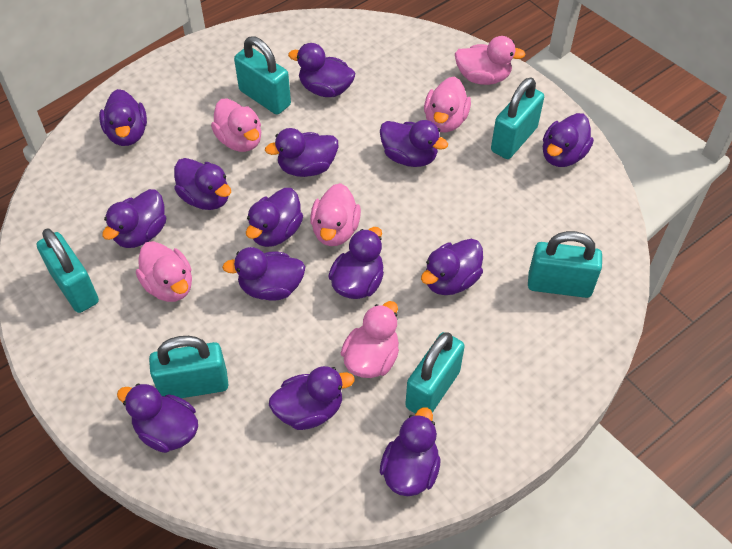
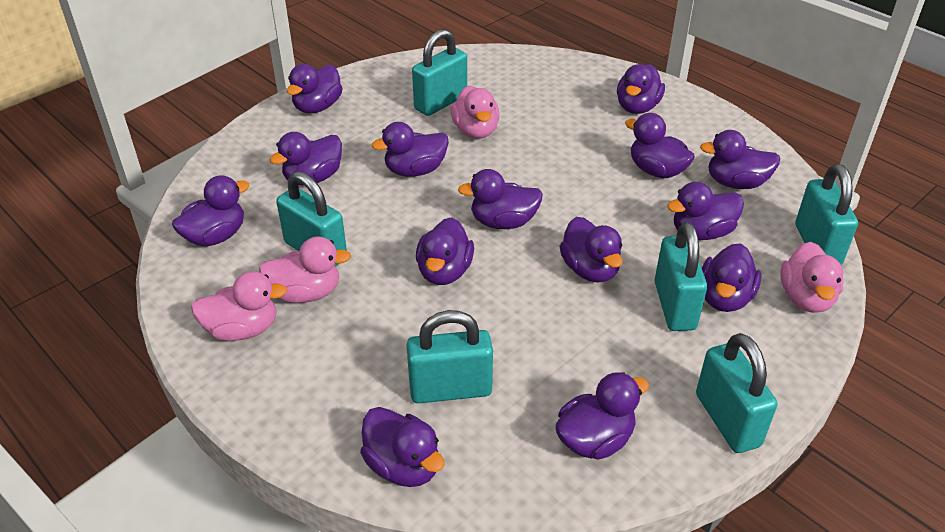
pink duck: 6 -> 4

